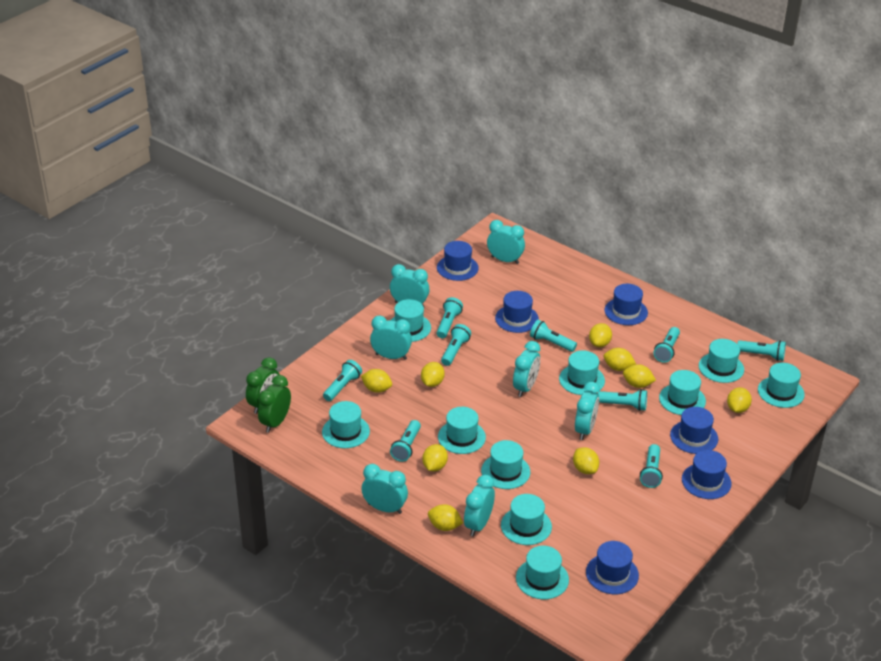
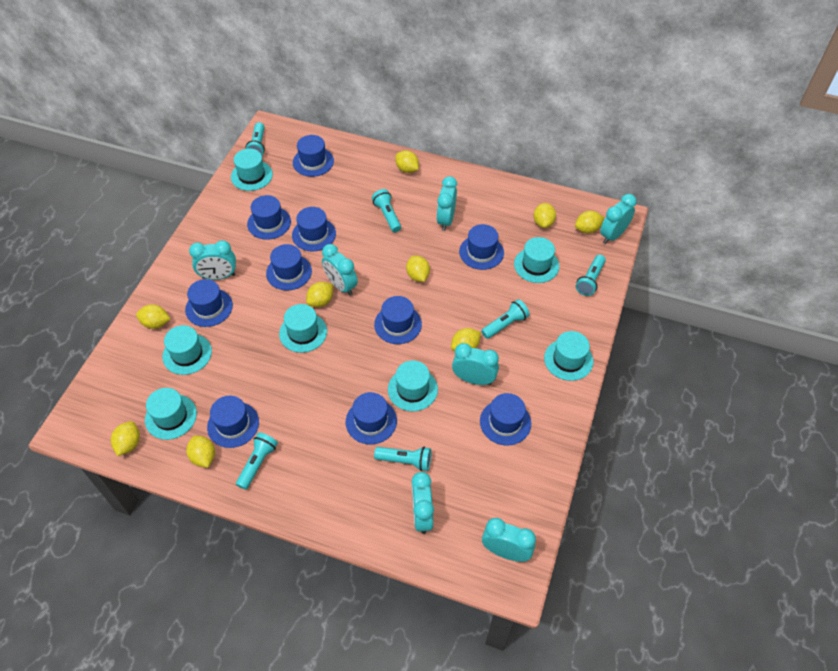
blue hat: 6 -> 10
green clock: 2 -> 0
turquoise flashlight: 9 -> 6
turquoise hat: 10 -> 7

